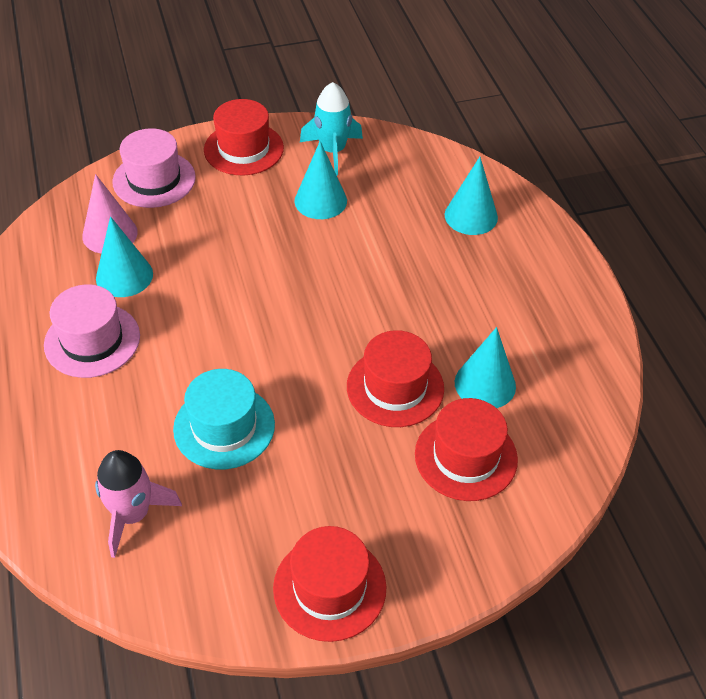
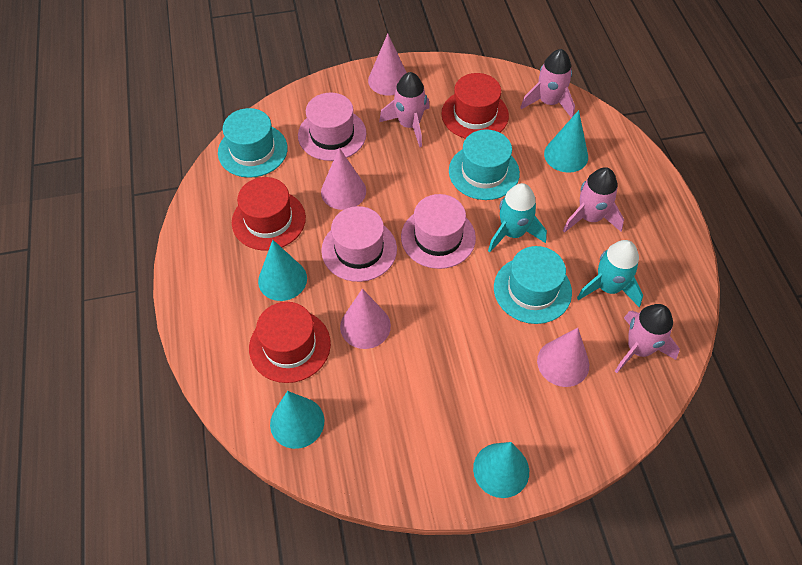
pink cone: 1 -> 4
pink hat: 2 -> 3
pink rocket: 1 -> 4
red hat: 4 -> 3
turquoise hat: 1 -> 3
turquoise rocket: 1 -> 2

